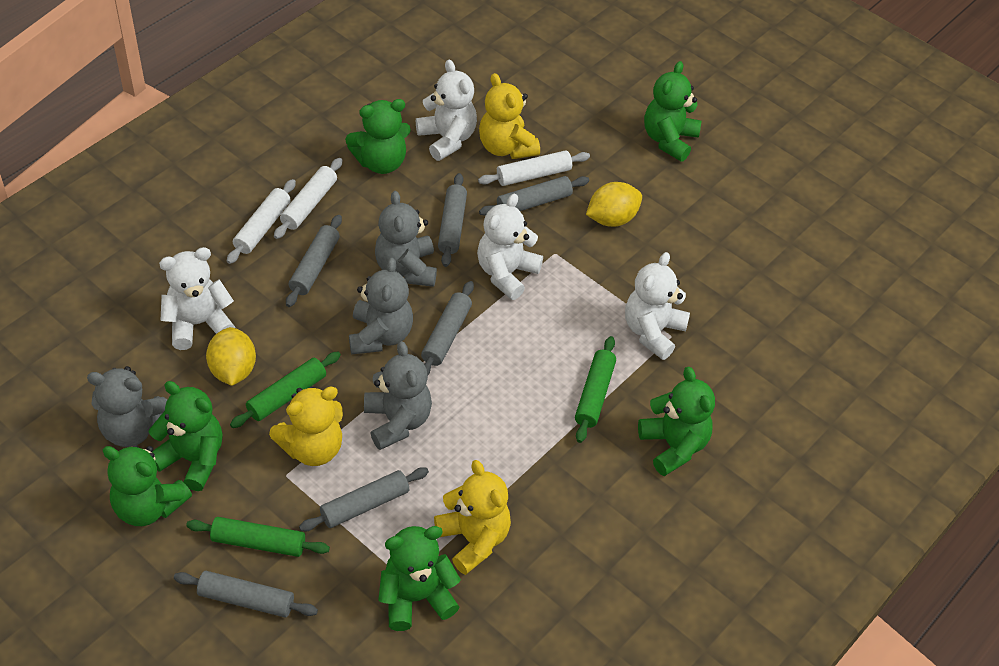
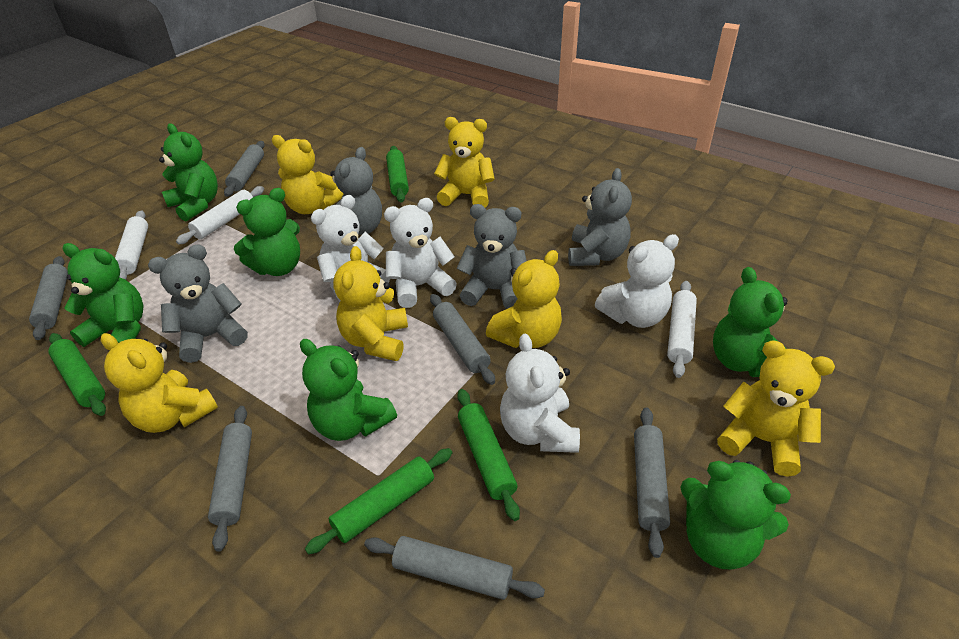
green rolling pin: 3 -> 4
yellow lemon: 2 -> 0
yellow teddy bear: 3 -> 6

